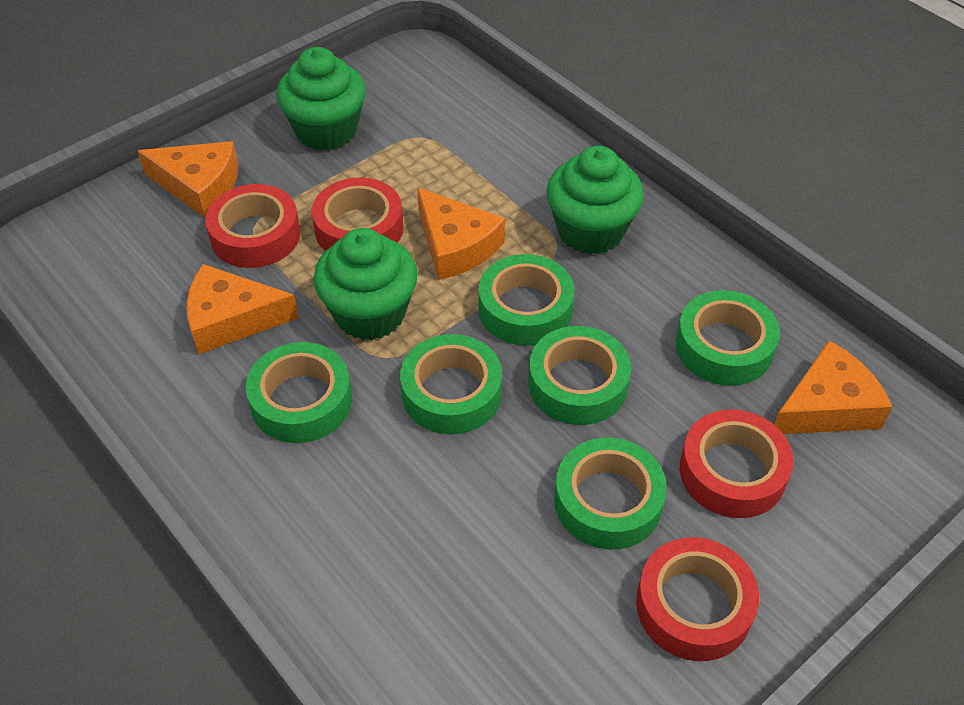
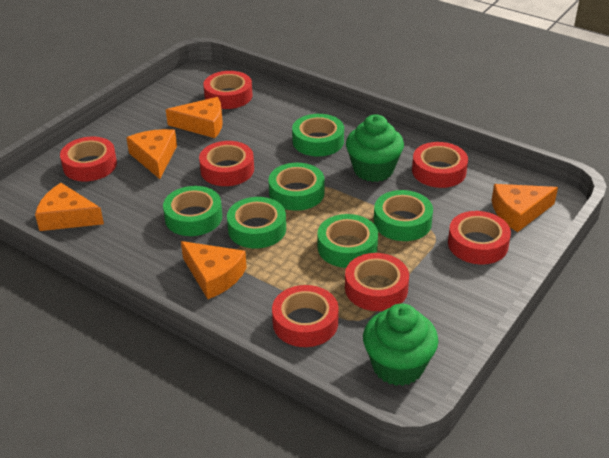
green cupcake: 3 -> 2
orange cheese: 4 -> 5
red tape: 4 -> 7

